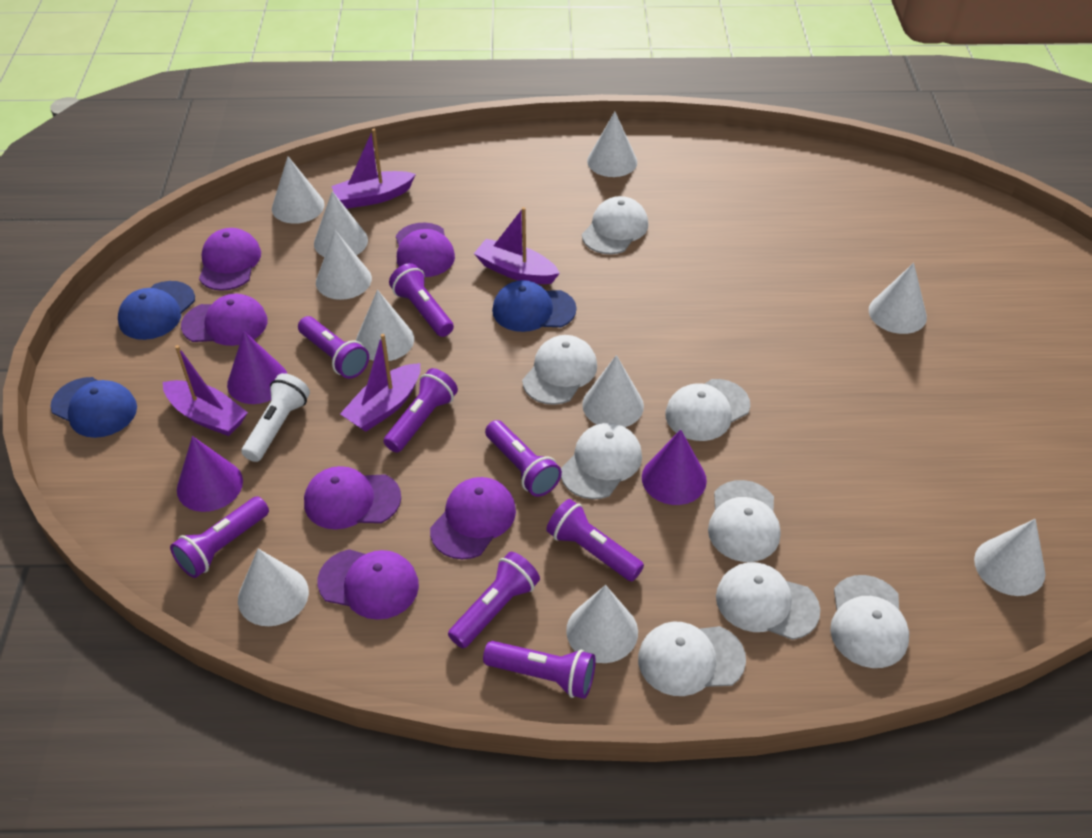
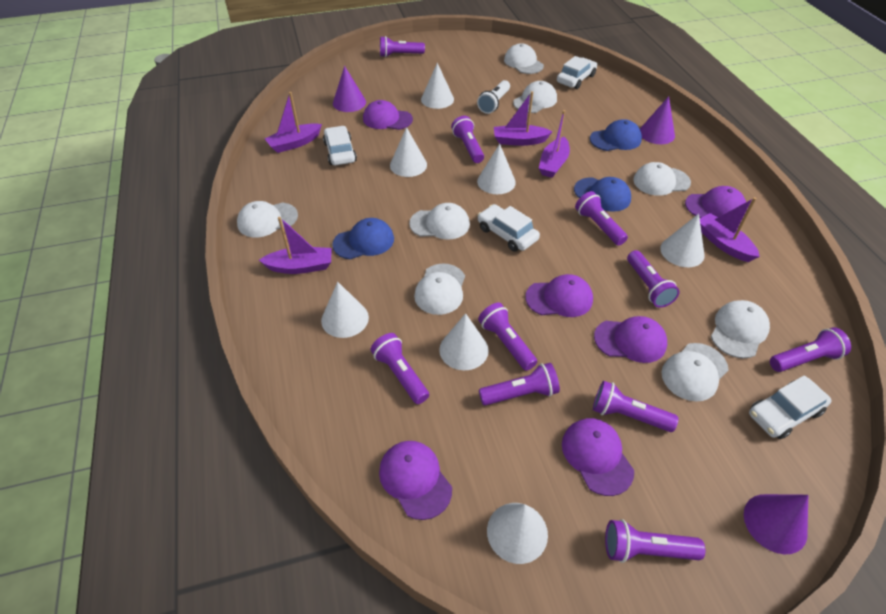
purple boat: 4 -> 5
purple flashlight: 8 -> 10
white car: 0 -> 4
white cone: 10 -> 7

